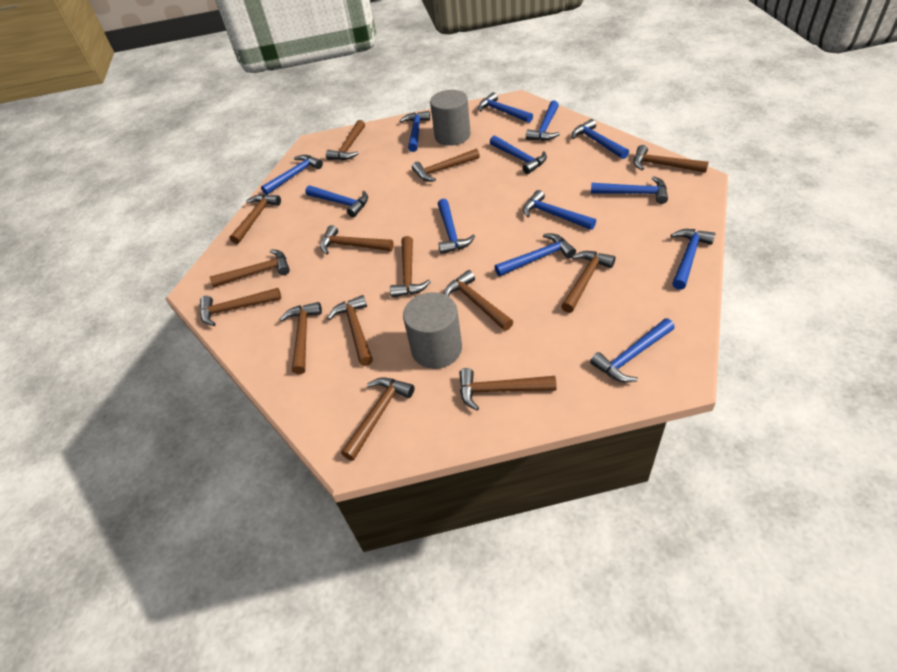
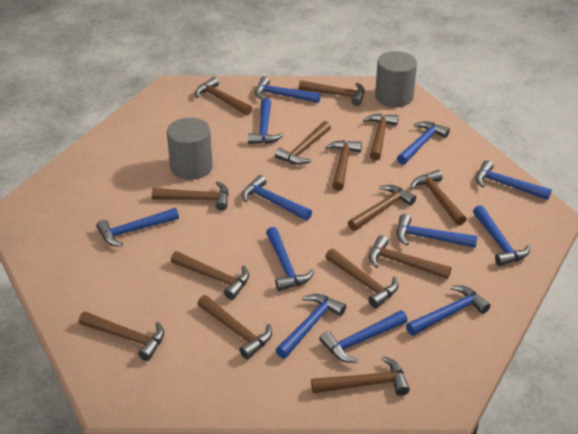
blue hammer: 13 -> 12

